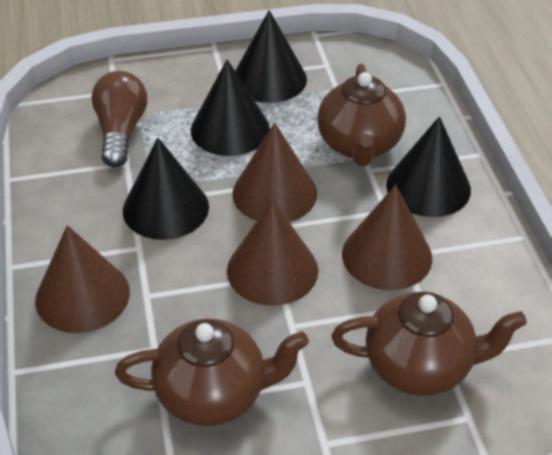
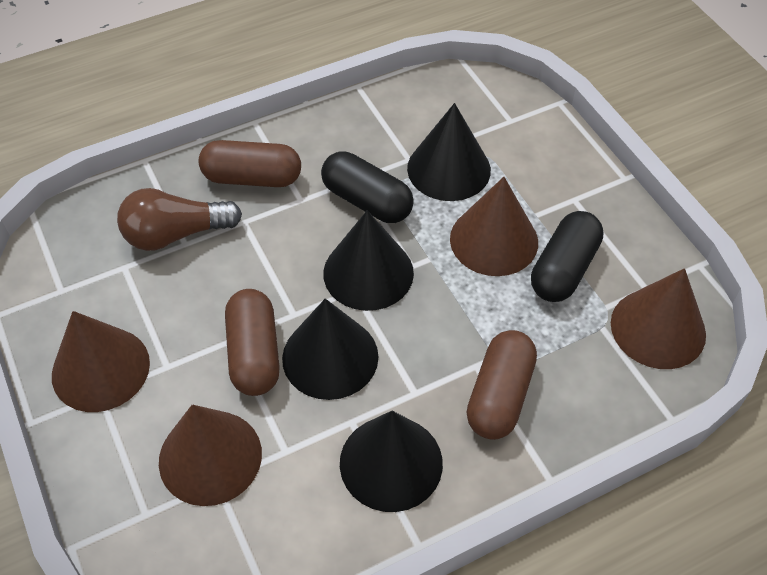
black capsule: 0 -> 2
brown capsule: 0 -> 3
brown teapot: 3 -> 0

